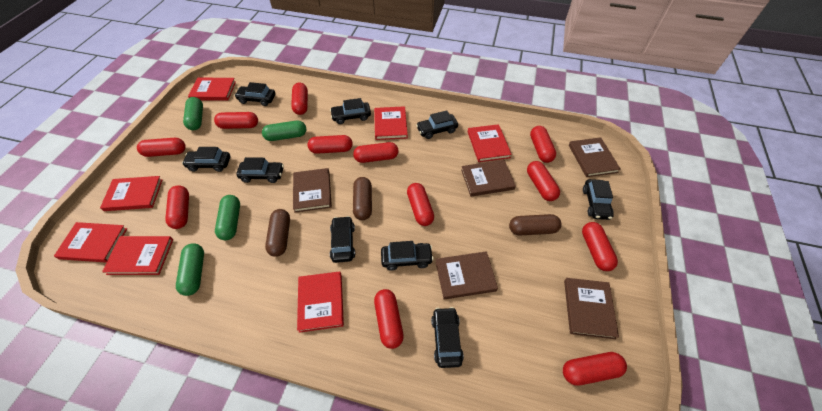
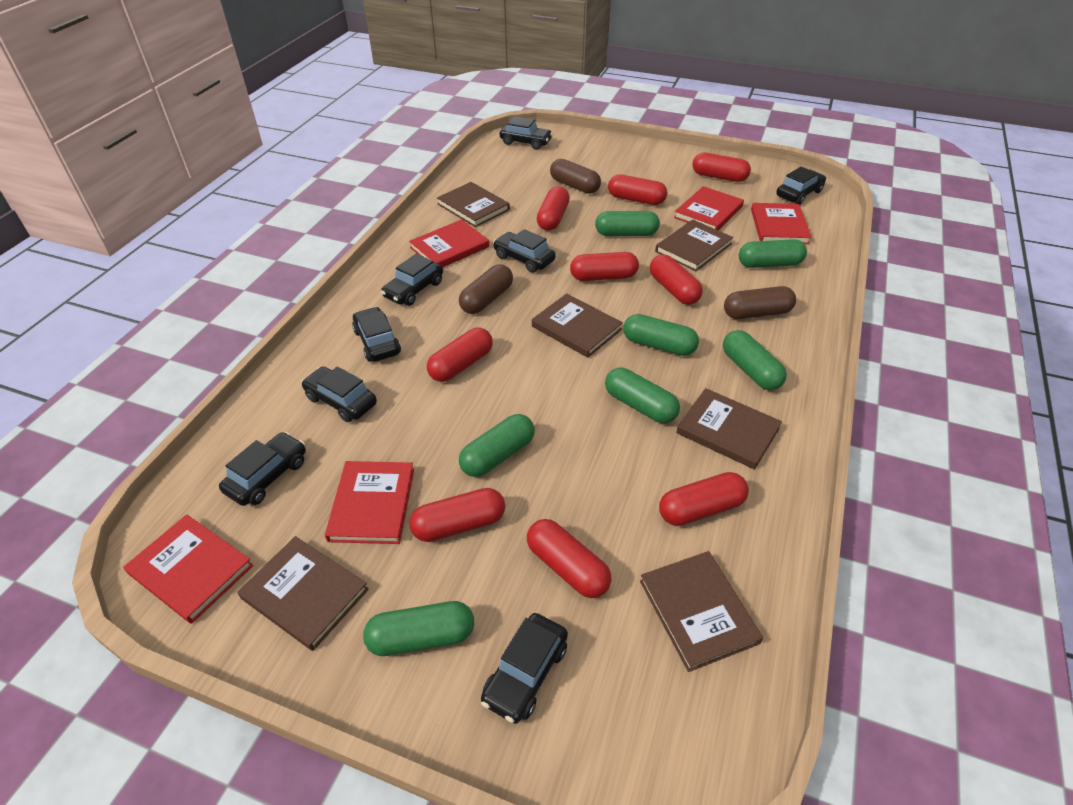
black car: 9 -> 8
brown book: 5 -> 6
green capsule: 4 -> 7
red book: 7 -> 5
red capsule: 12 -> 9

